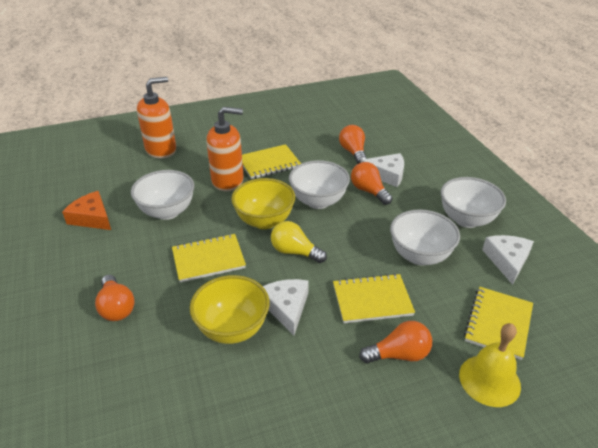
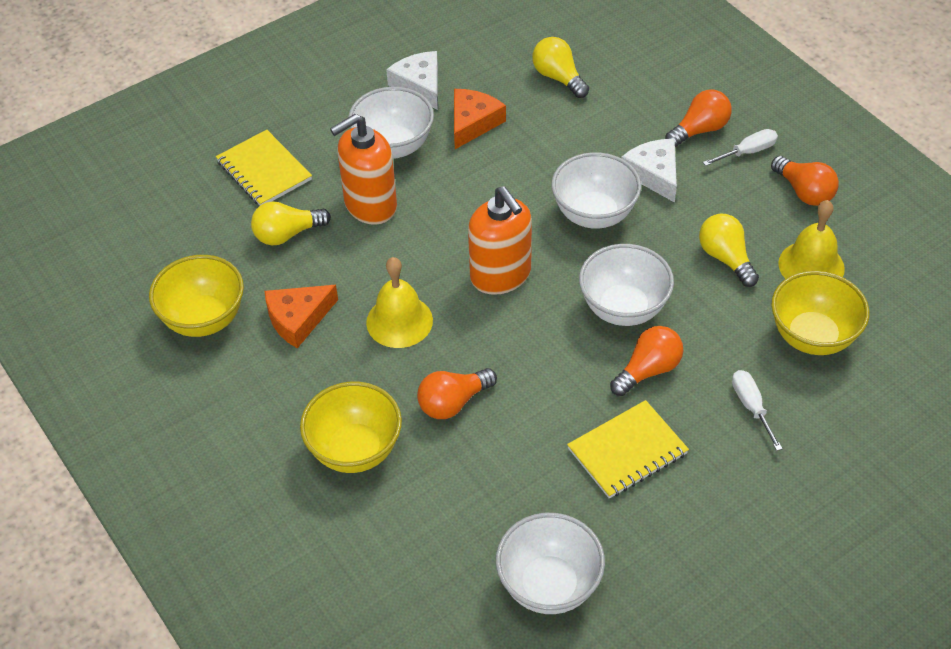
orange cheese: 1 -> 2
white cheese: 3 -> 2
white screwdriver: 0 -> 2
yellow bell: 1 -> 2
yellow bowl: 2 -> 3
yellow light bulb: 1 -> 3
yellow notebook: 4 -> 2

